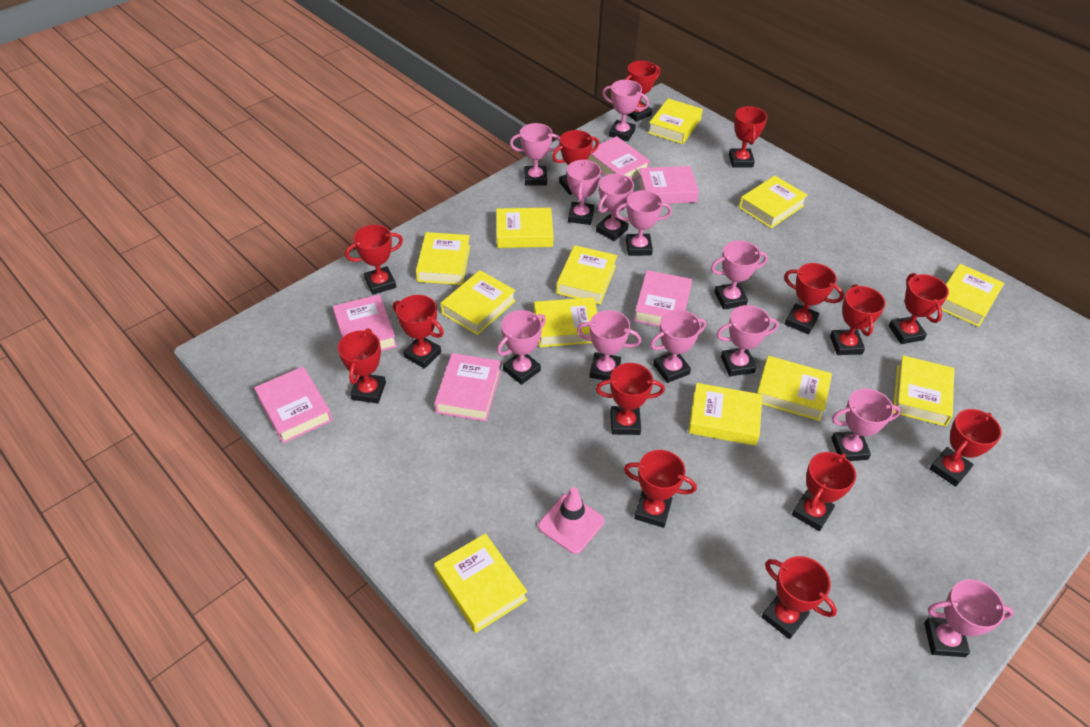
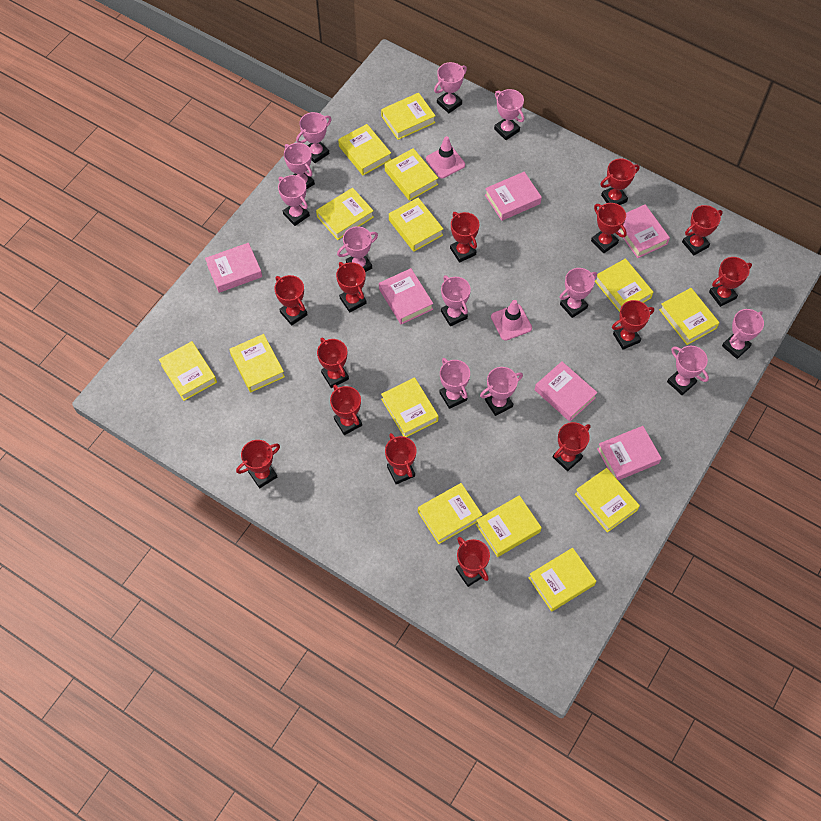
pink traffic cone: 1 -> 2
yellow book: 12 -> 14

